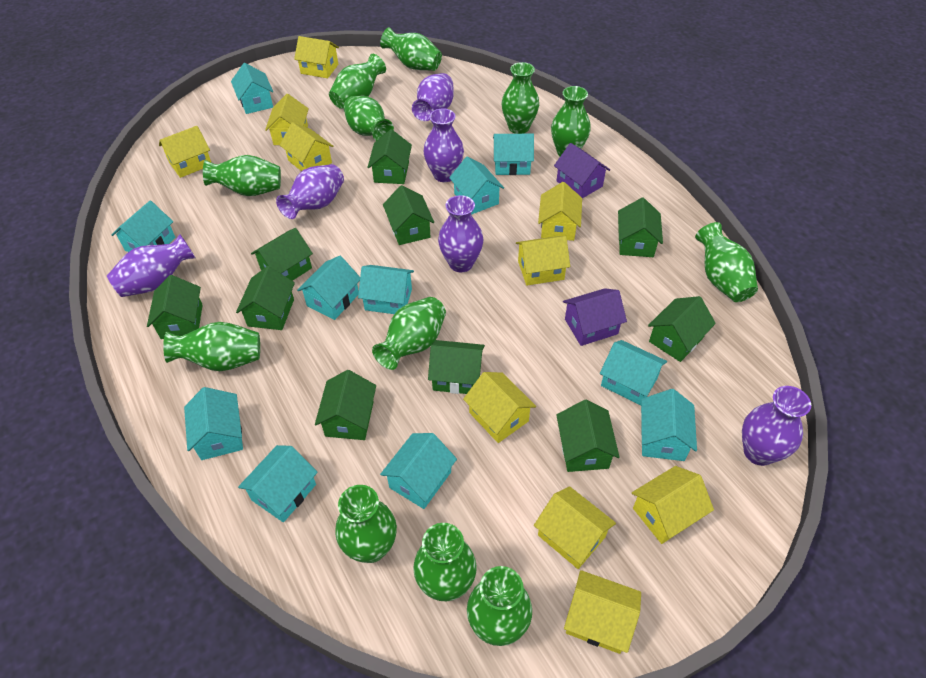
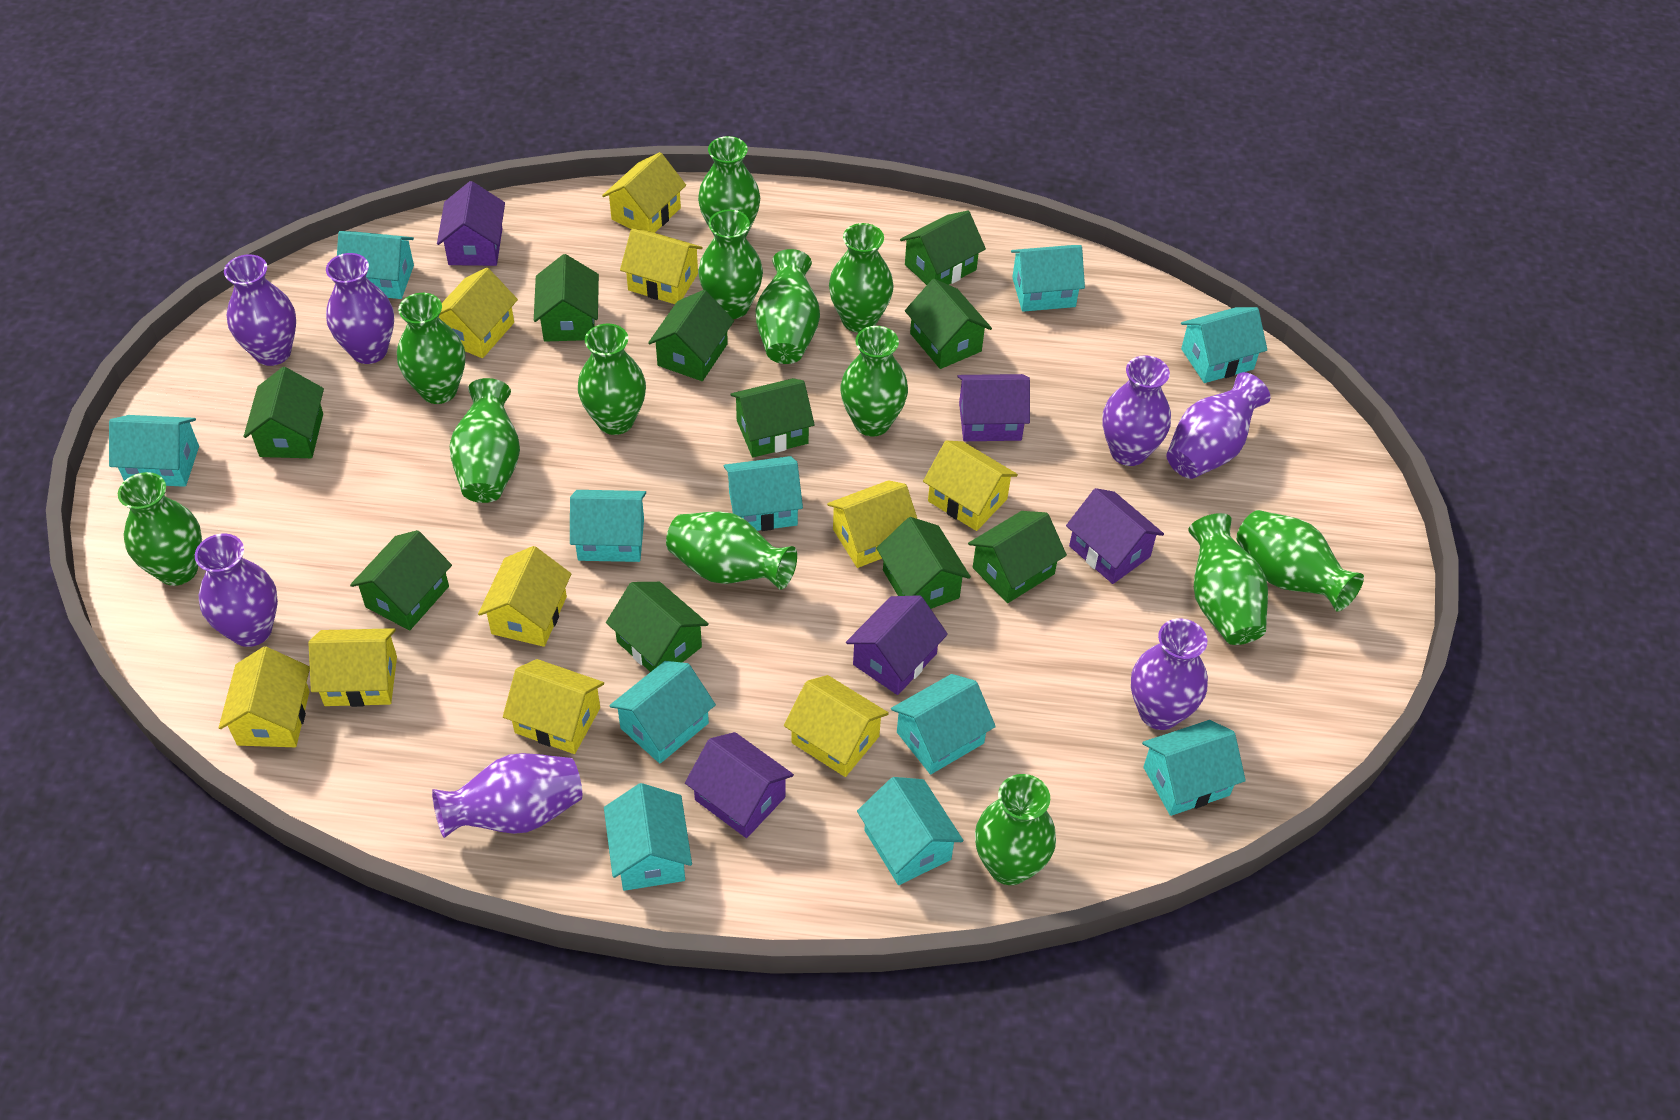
green vase: 12 -> 13
purple house: 2 -> 5
purple vase: 6 -> 7

